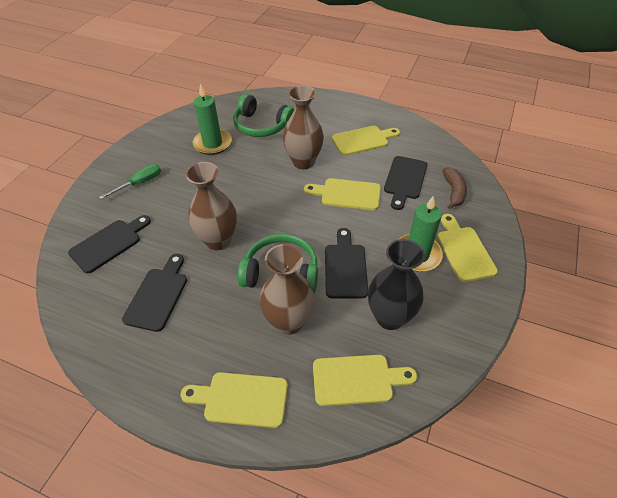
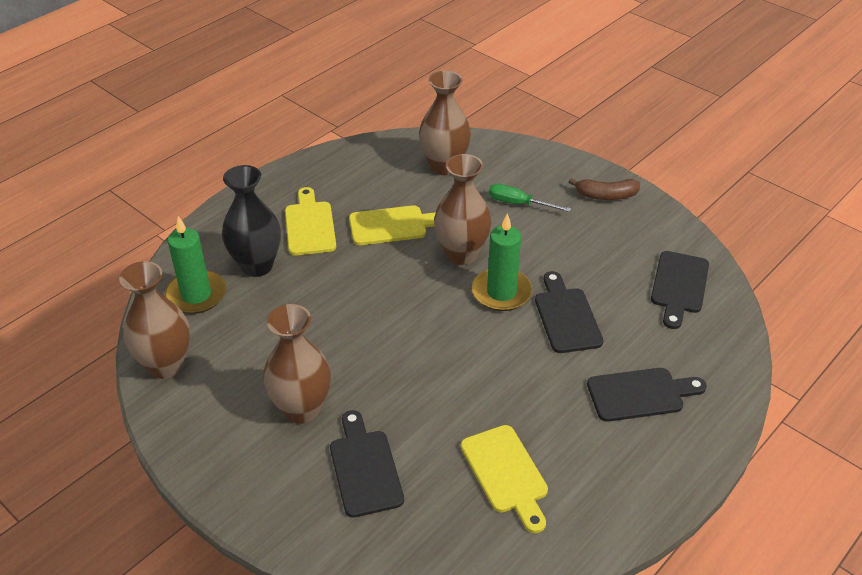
brown vase: 3 -> 4
green headphones: 2 -> 0
yellow cutting board: 5 -> 3

